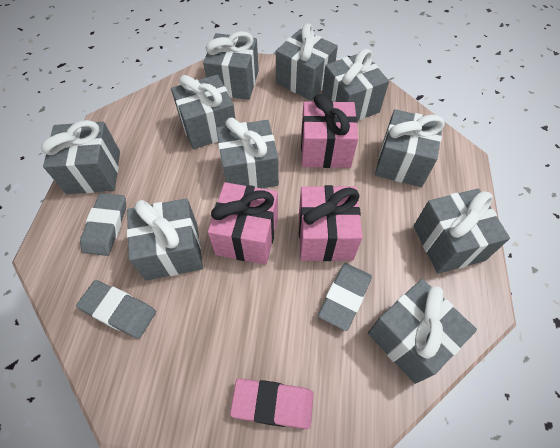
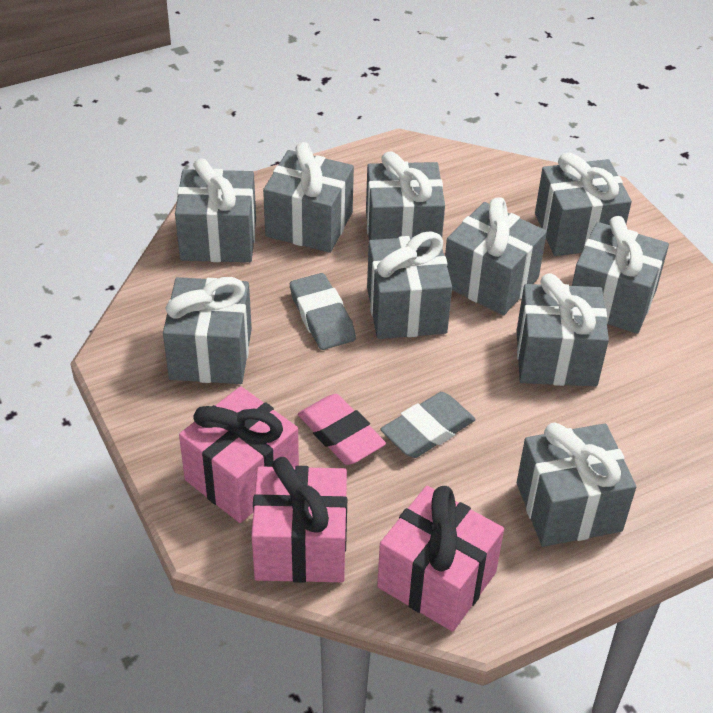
grey eraser: 3 -> 2

